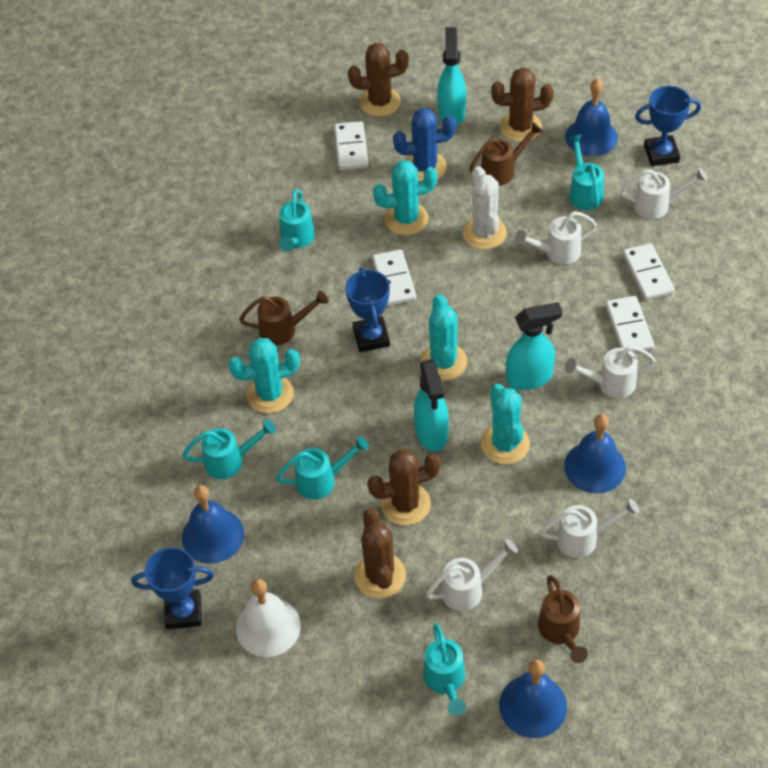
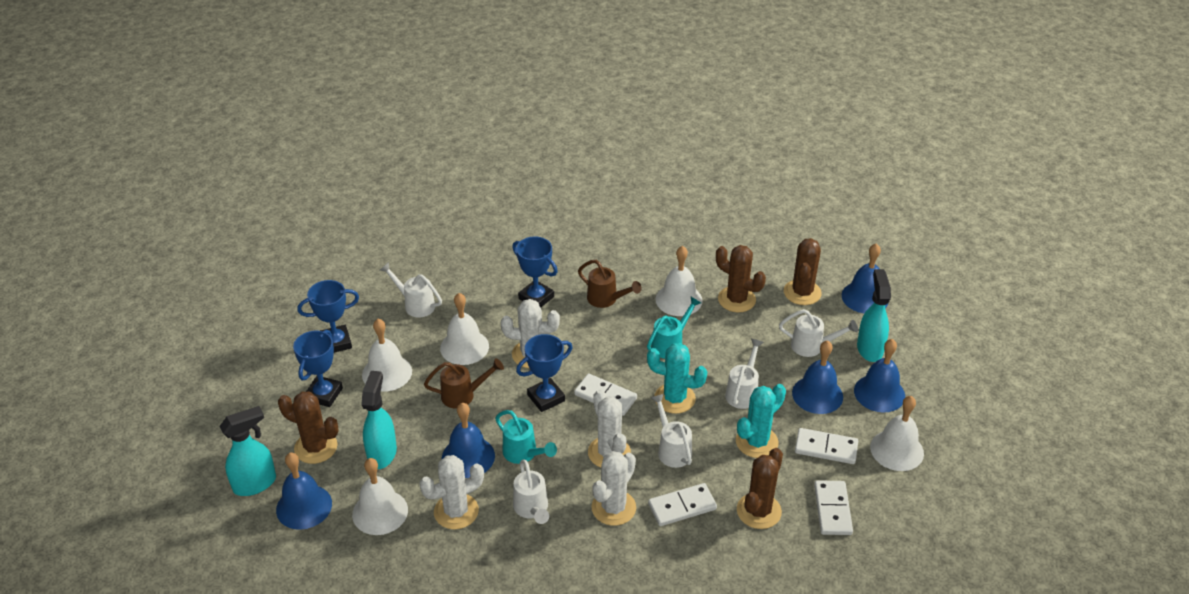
blue bell: 4 -> 5
blue cactus: 1 -> 0
blue trophy: 3 -> 4
brown watering can: 3 -> 2
turquoise cactus: 4 -> 2
turquoise watering can: 5 -> 2
white bell: 1 -> 5
white cactus: 1 -> 4

